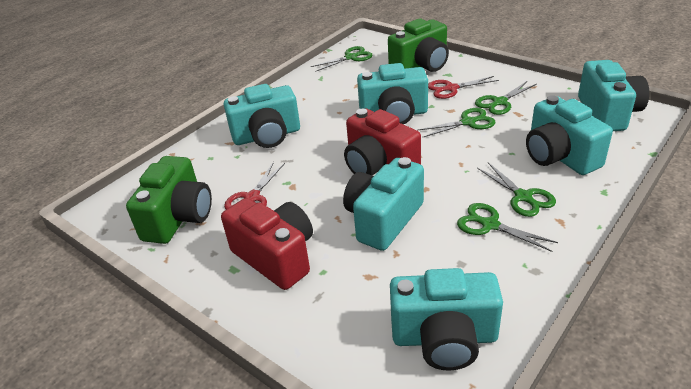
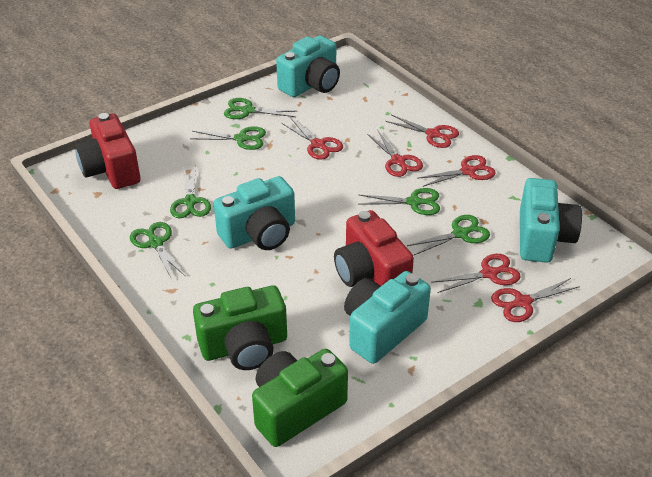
green scissors: 5 -> 6
red scissors: 2 -> 6
turquoise camera: 6 -> 4

